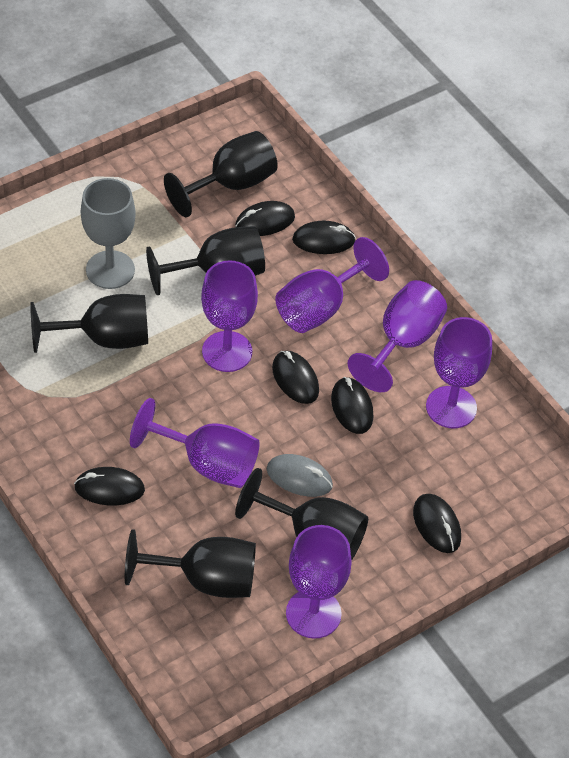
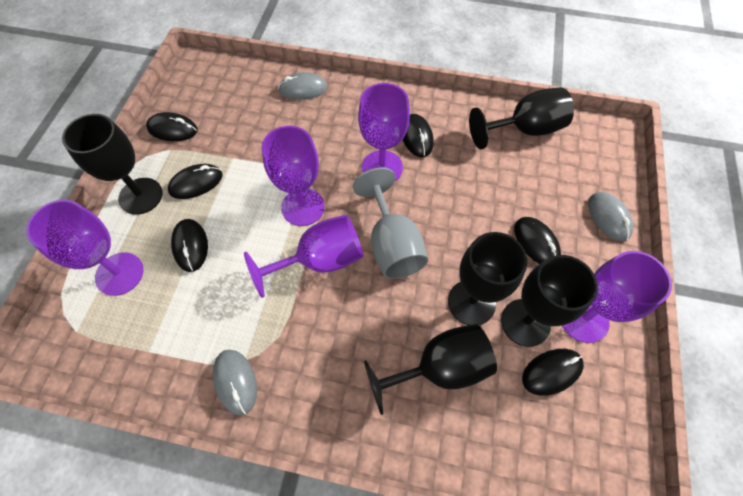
grey mouse: 1 -> 3
purple goblet: 6 -> 5

